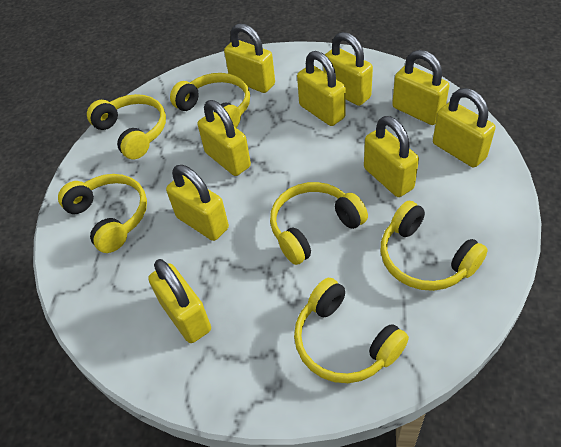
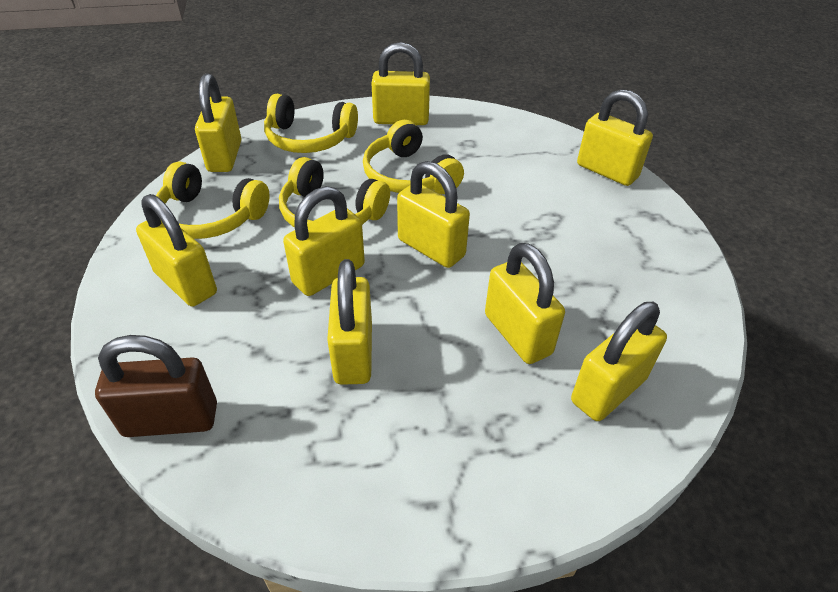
brown padlock: 0 -> 1
yellow headphones: 6 -> 4

